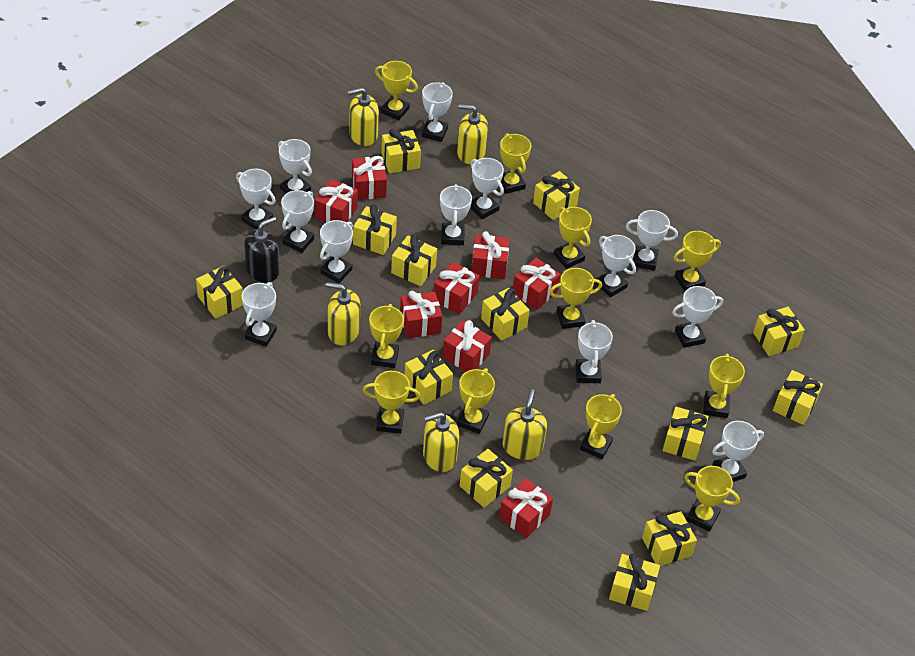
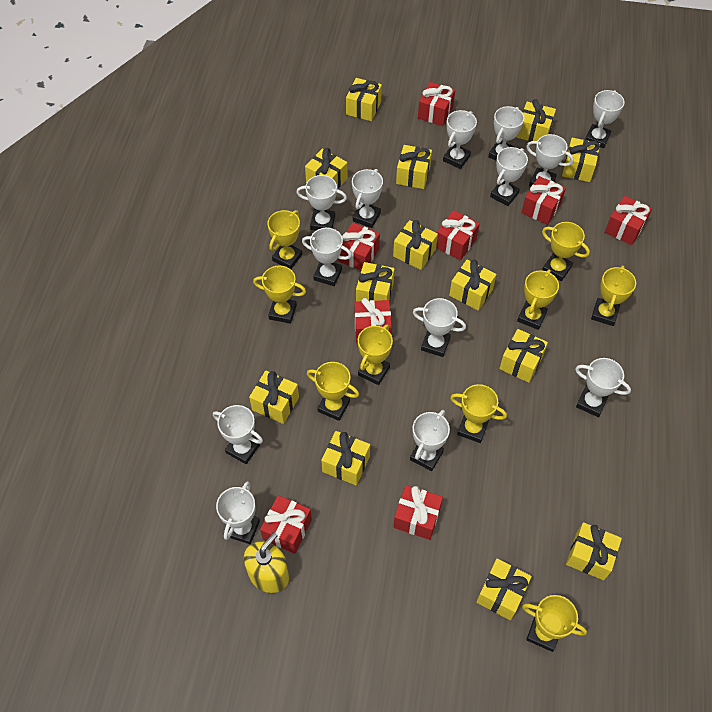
black soap dispenser: 1 -> 0
yellow soap dispenser: 5 -> 1
yellow trophy: 11 -> 9

